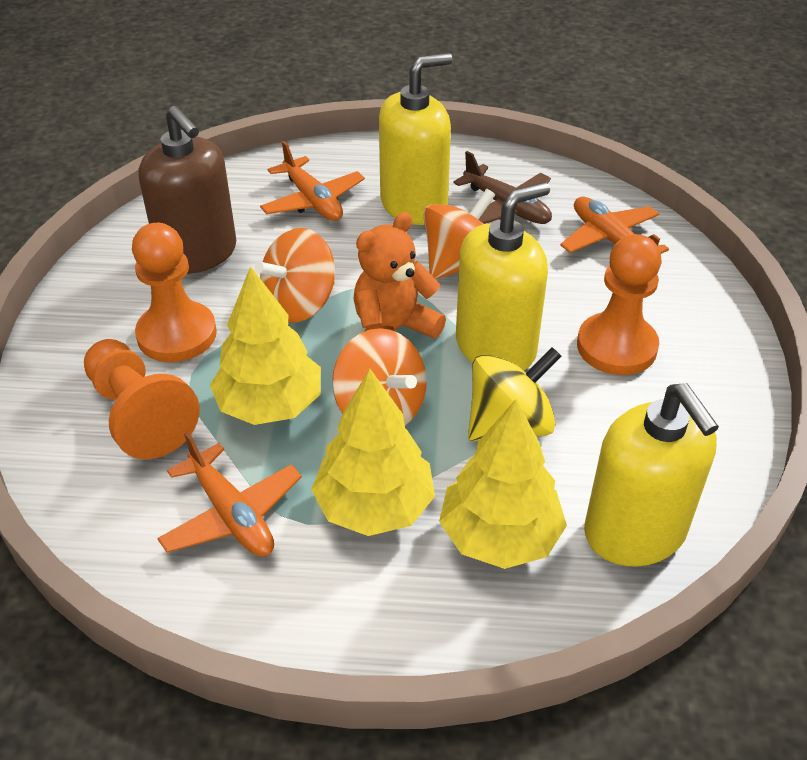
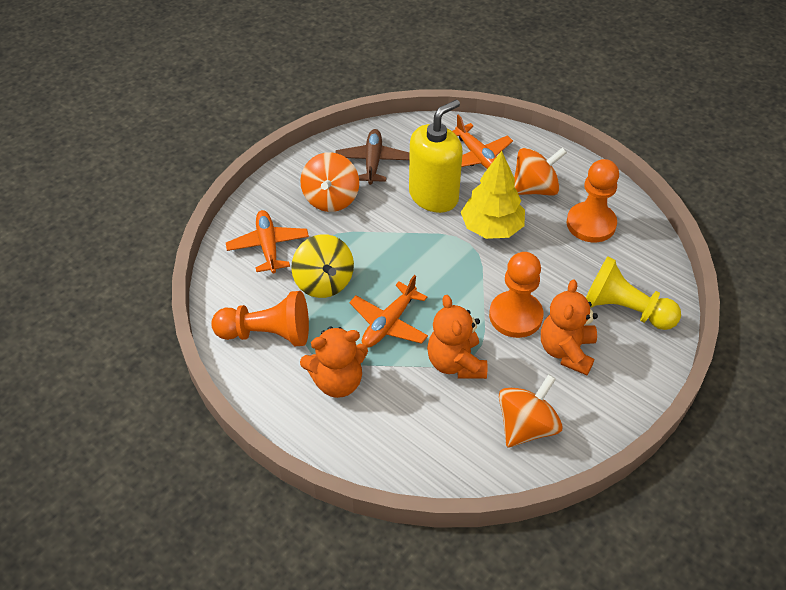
brown soap dispenser: 1 -> 0
orange teddy bear: 1 -> 3
yellow pawn: 0 -> 1
yellow soap dispenser: 3 -> 1
yellow tree: 3 -> 1

